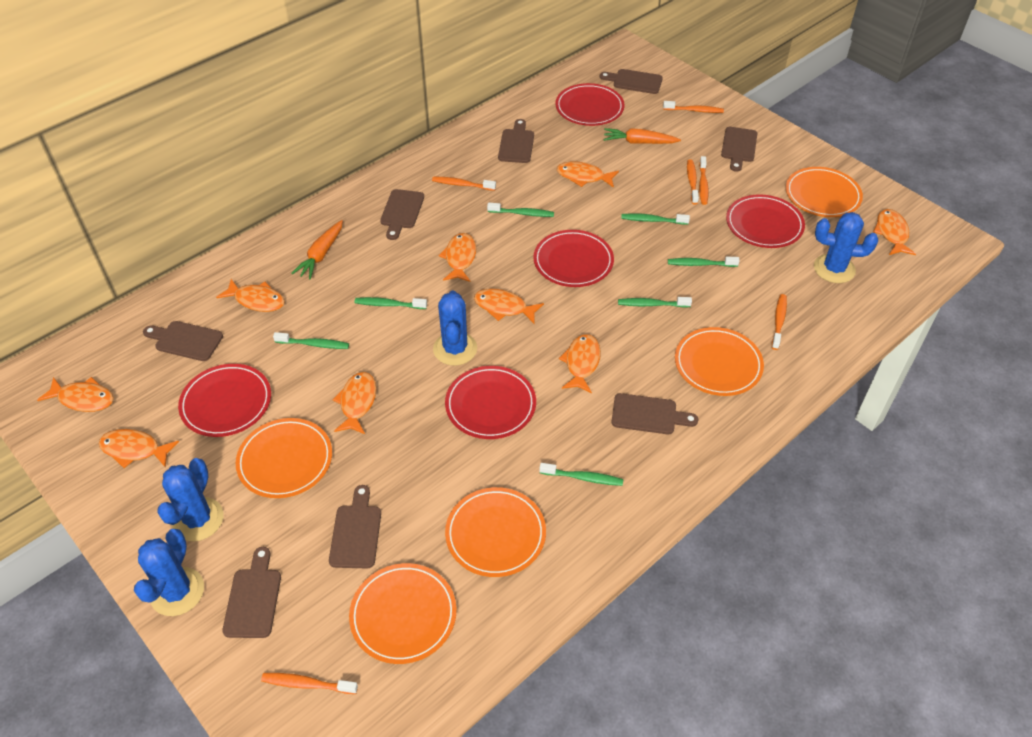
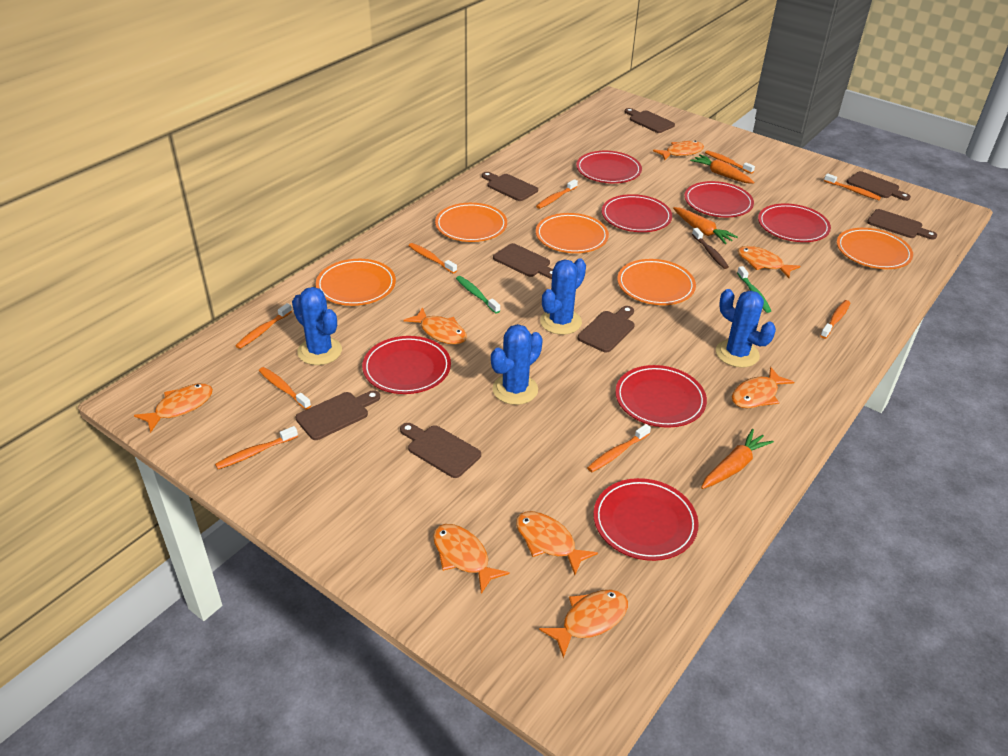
brown toothbrush: 0 -> 1
green toothbrush: 7 -> 2
orange carrot: 2 -> 3
orange fish: 9 -> 8
orange toothbrush: 6 -> 9
red plate: 5 -> 7

